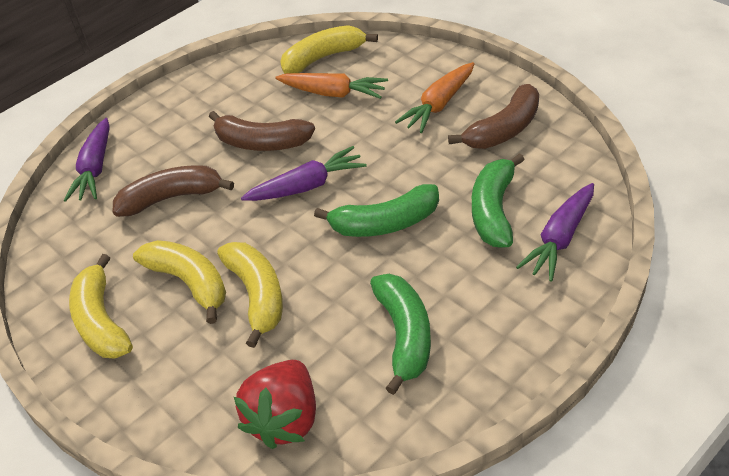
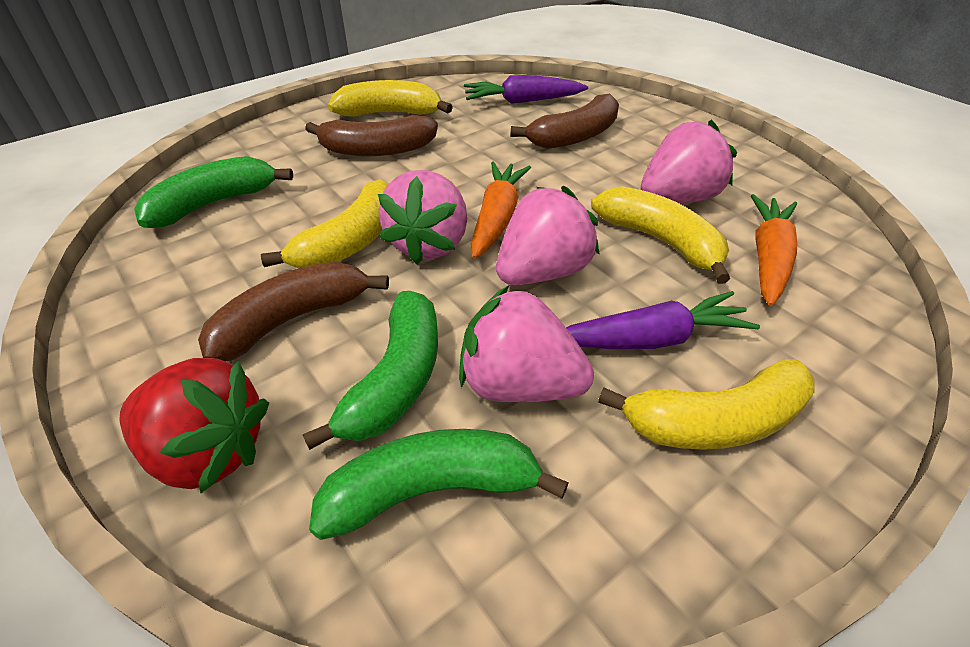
pink strawberry: 0 -> 4
purple carrot: 3 -> 2

